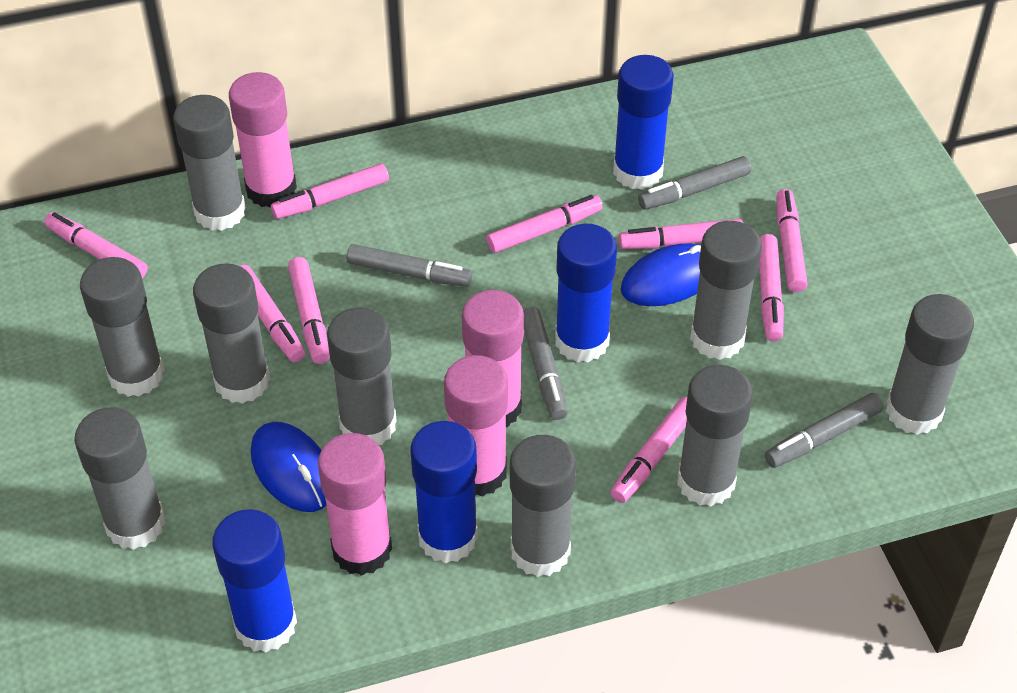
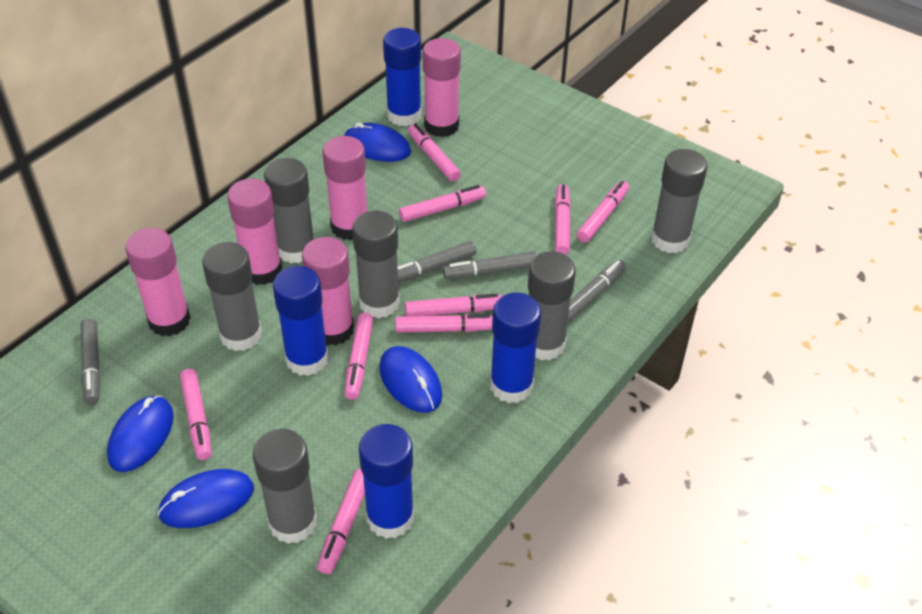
blue mouse: 2 -> 4
grey glue stick: 9 -> 6
pink glue stick: 4 -> 5

